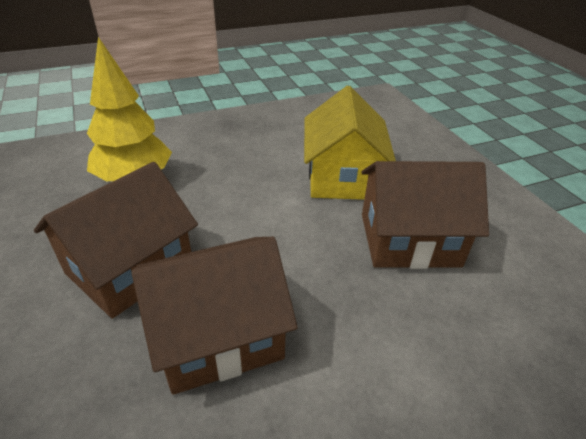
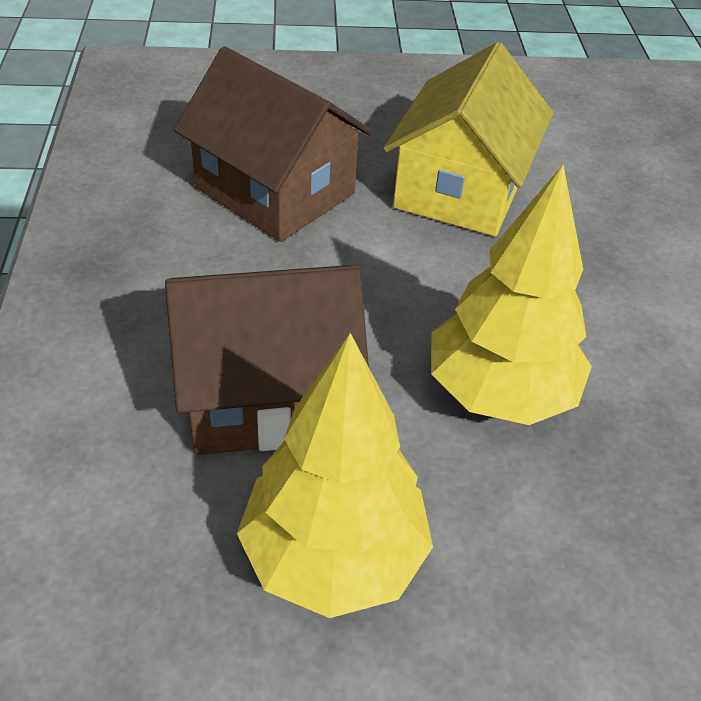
brown house: 3 -> 2
yellow tree: 1 -> 2

